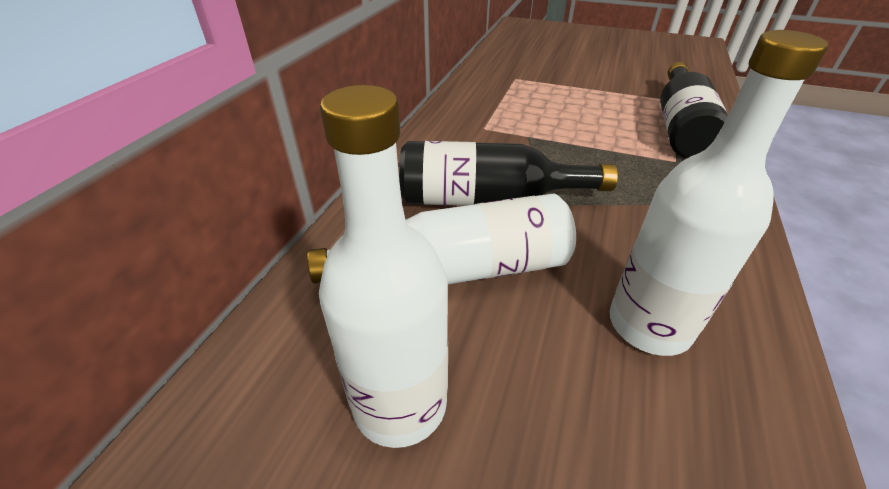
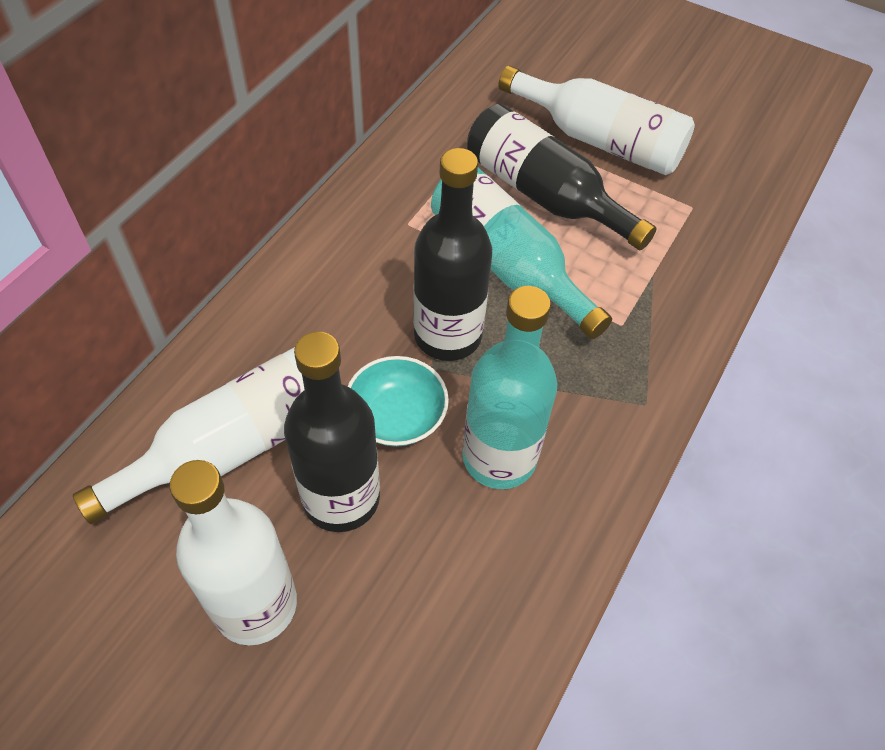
black bottle: 2 -> 3
turquoise bottle: 0 -> 2
turquoise bowl: 0 -> 1

